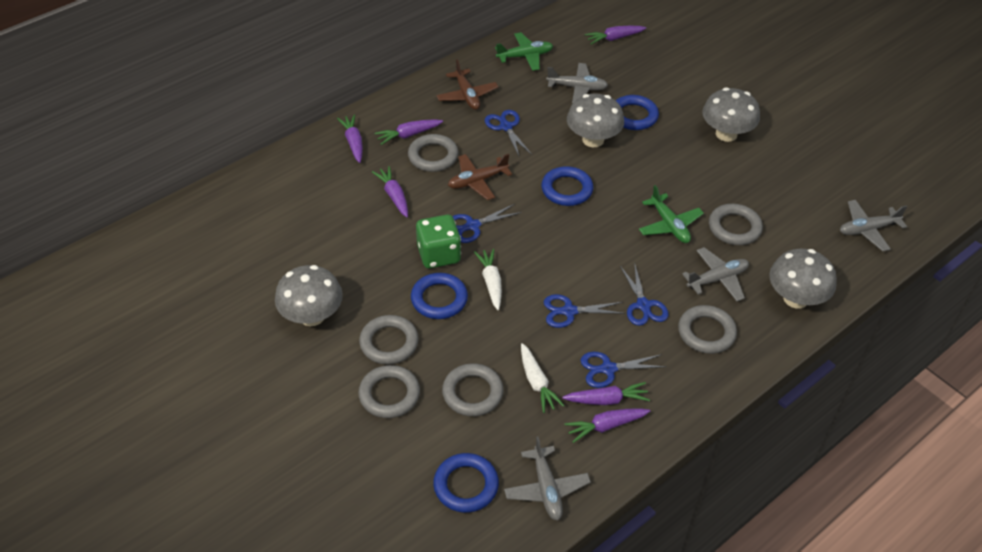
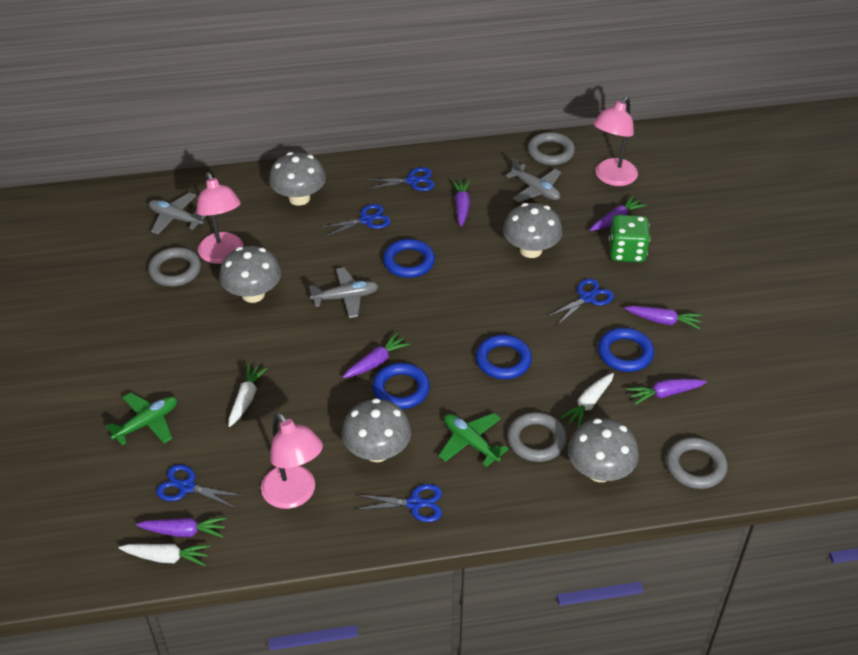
brown plane: 2 -> 0
grey mushroom: 4 -> 5
grey plane: 4 -> 3
grey ring: 6 -> 4
pink lamp: 0 -> 3
white carrot: 2 -> 3

